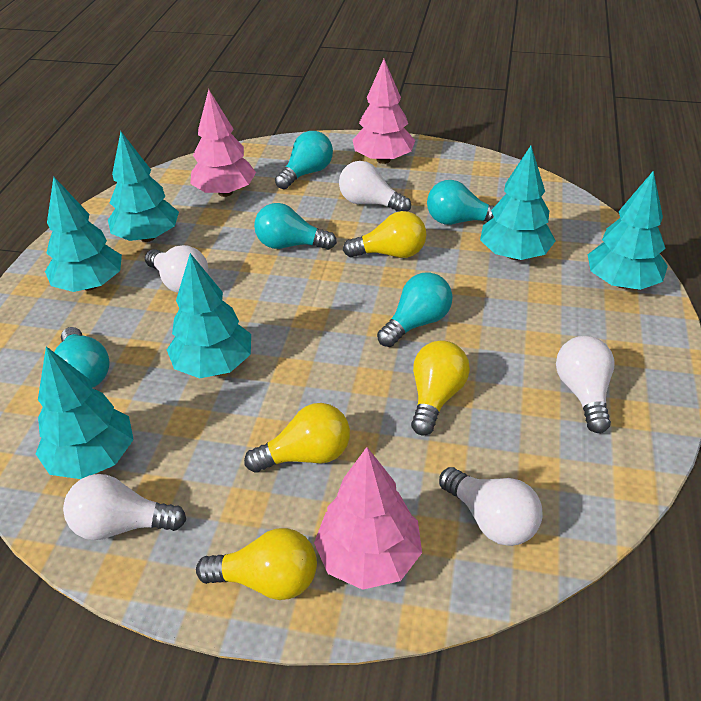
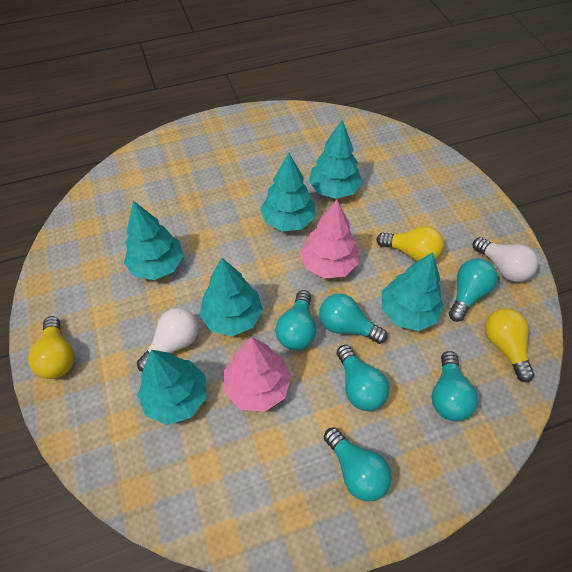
pink tree: 3 -> 2
turquoise light bulb: 5 -> 6
white light bulb: 5 -> 2
yellow light bulb: 4 -> 3

